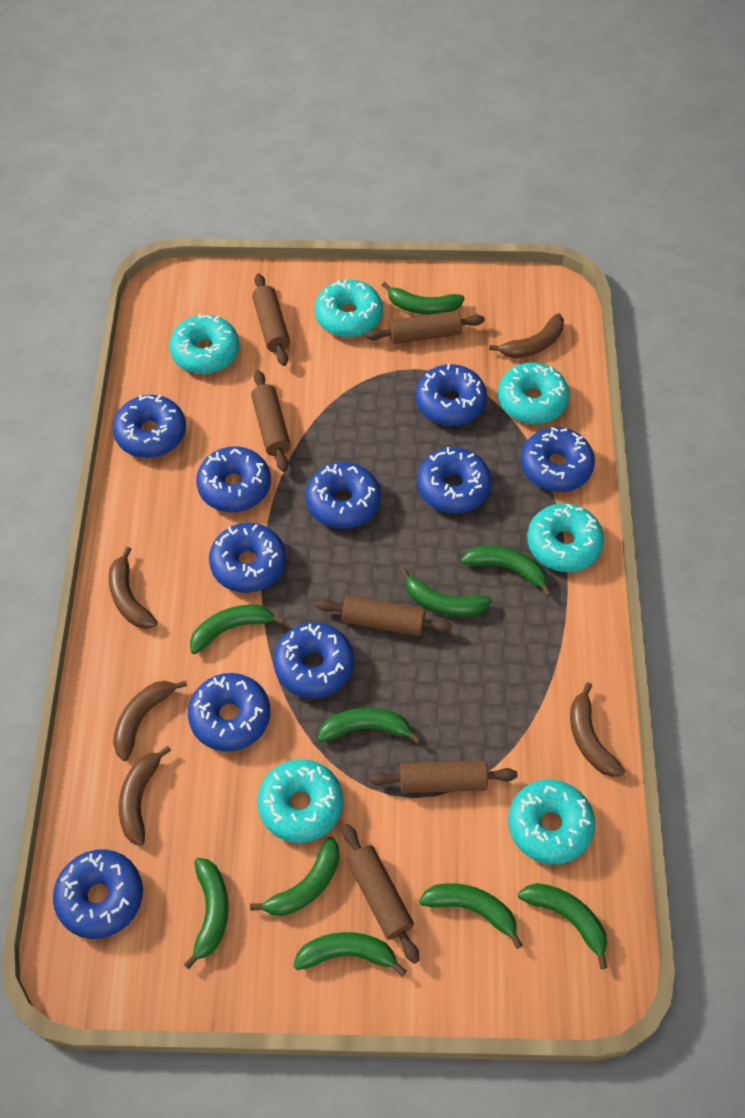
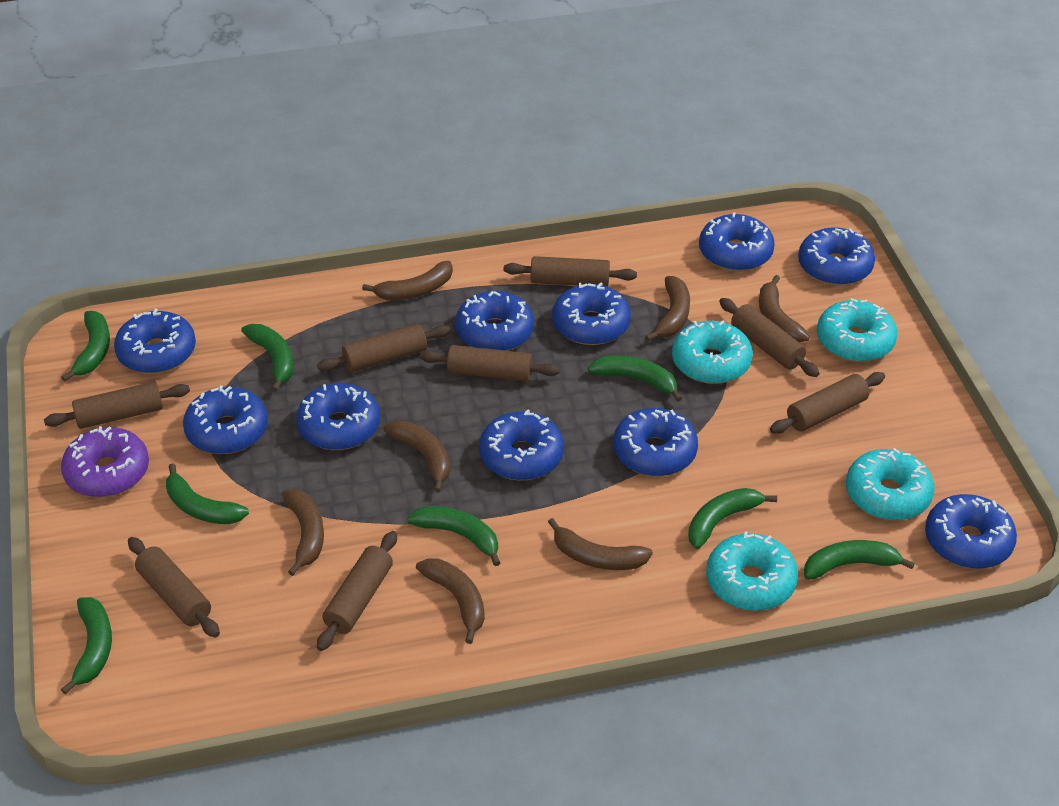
brown banana: 5 -> 7
brown rolling pin: 6 -> 8
green banana: 10 -> 8
purple donut: 0 -> 1
turquoise donut: 6 -> 4

